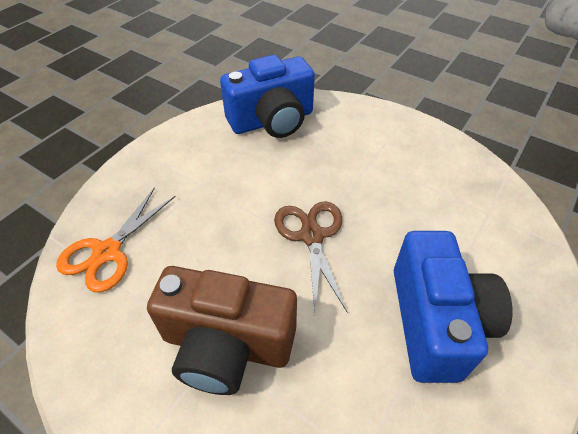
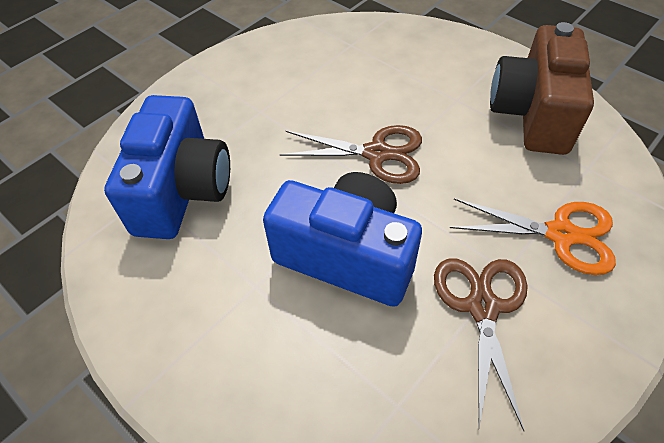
brown scissors: 1 -> 2

